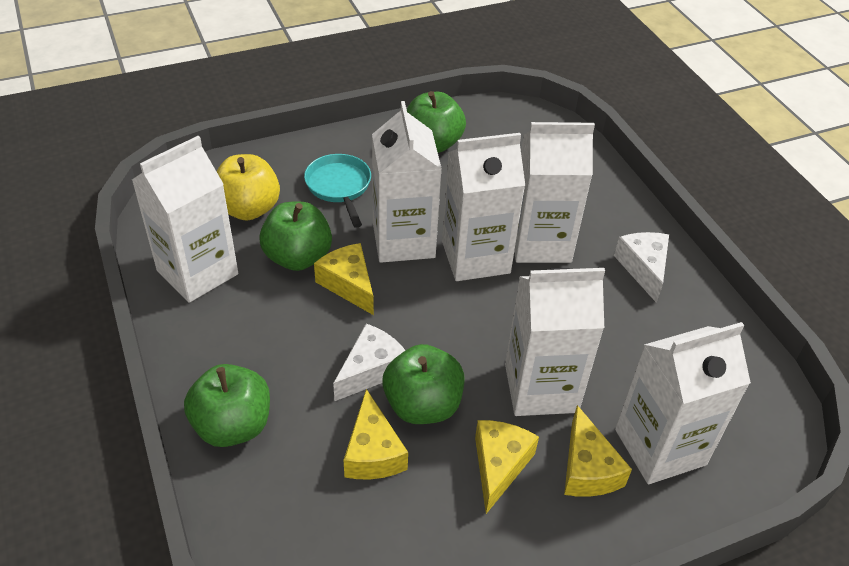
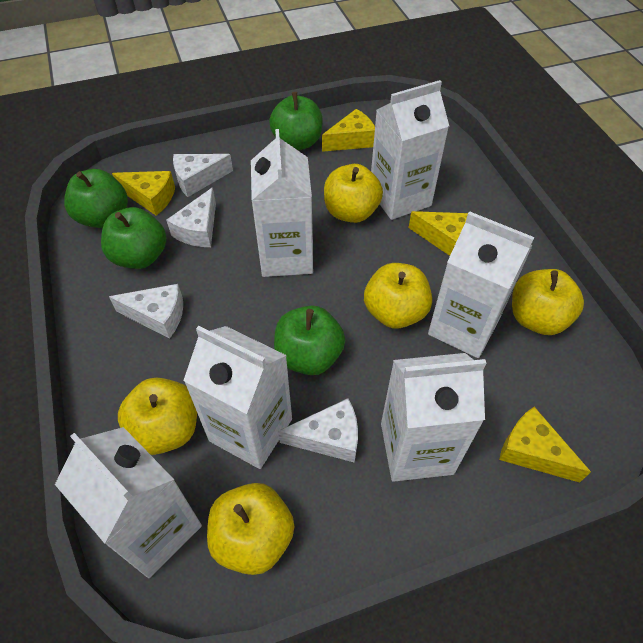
turquoise pan: 1 -> 0
white cheese: 2 -> 4
yellow apple: 1 -> 5

